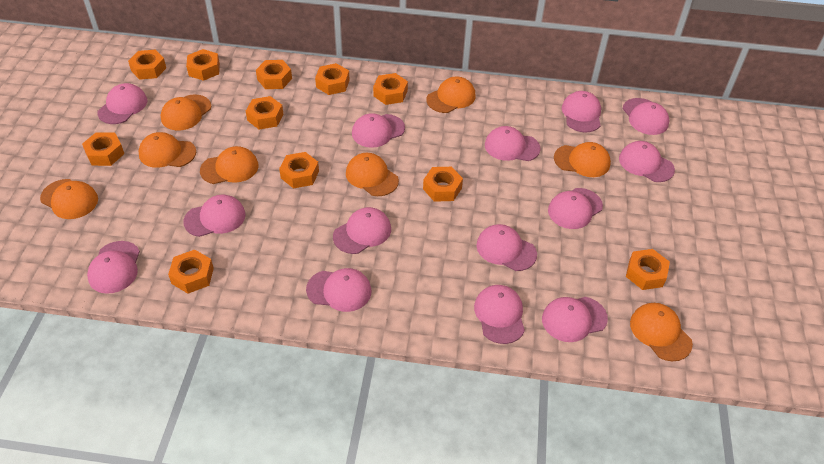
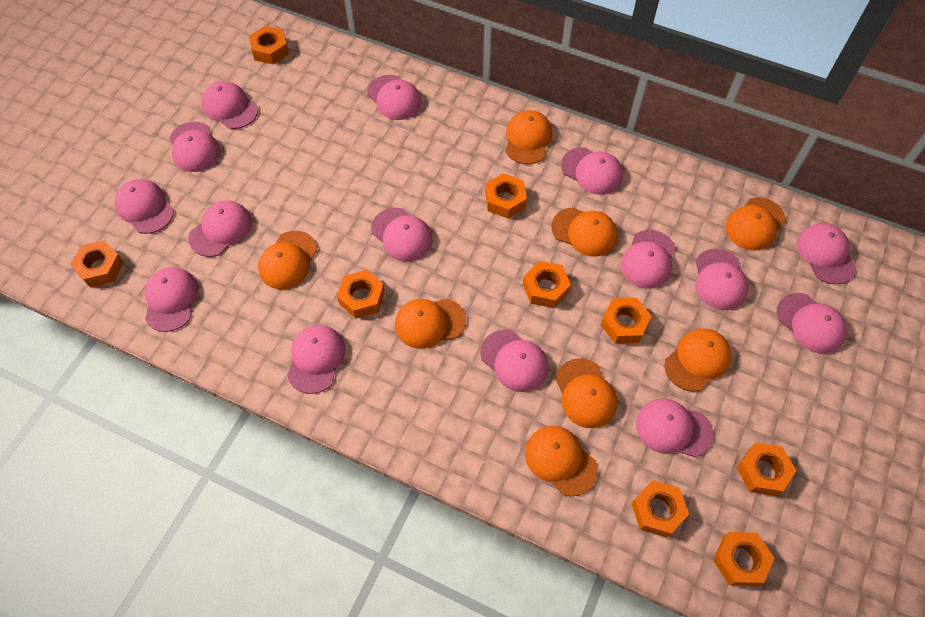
orange nut: 11 -> 9
pink cap: 14 -> 15

